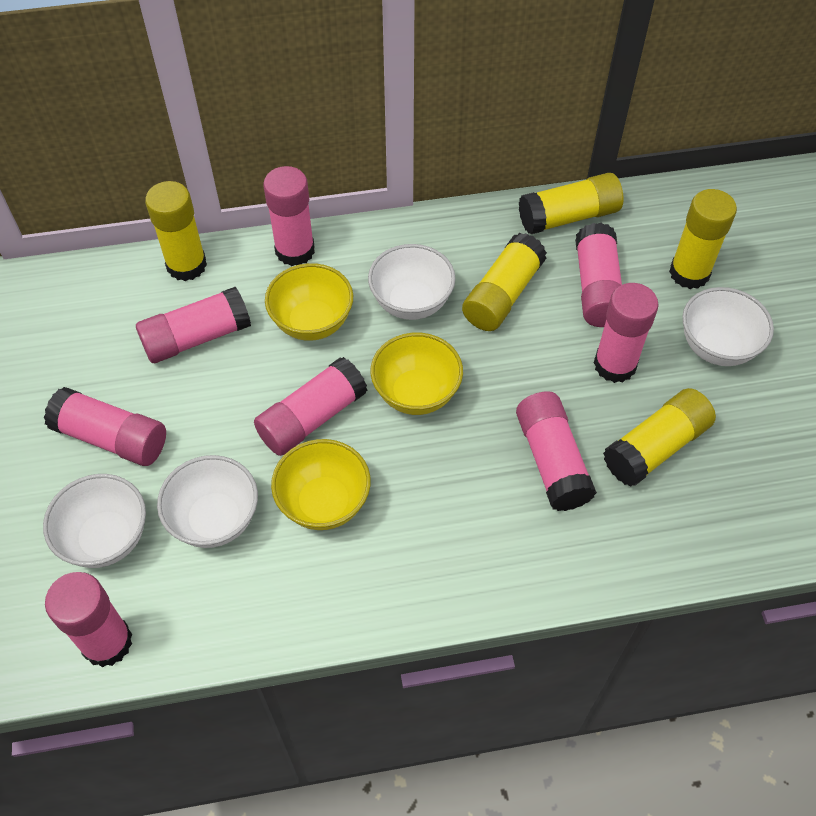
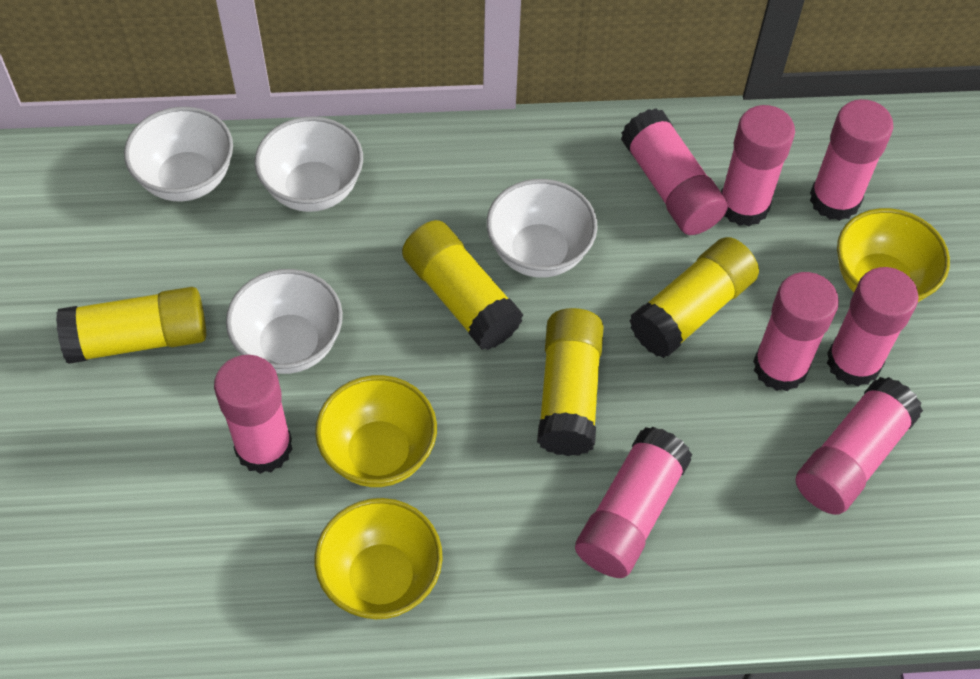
yellow glue stick: 5 -> 4

